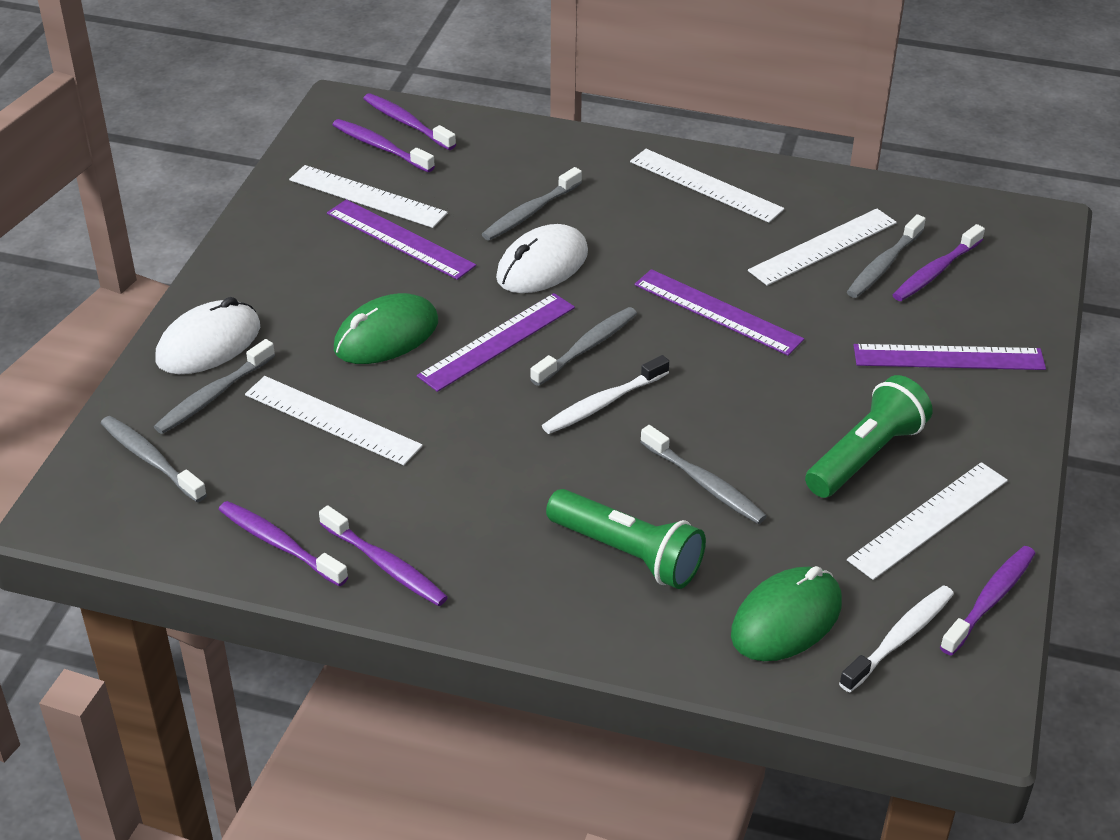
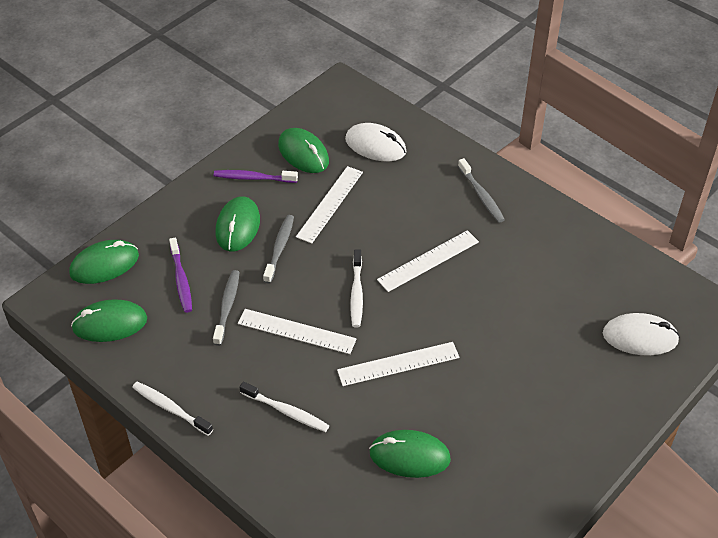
green flashlight: 2 -> 0
green mouse: 2 -> 5
grey toothbrush: 6 -> 3
purple ruler: 4 -> 0
purple toothbrush: 6 -> 2
white ruler: 5 -> 4
white toothbrush: 2 -> 3

